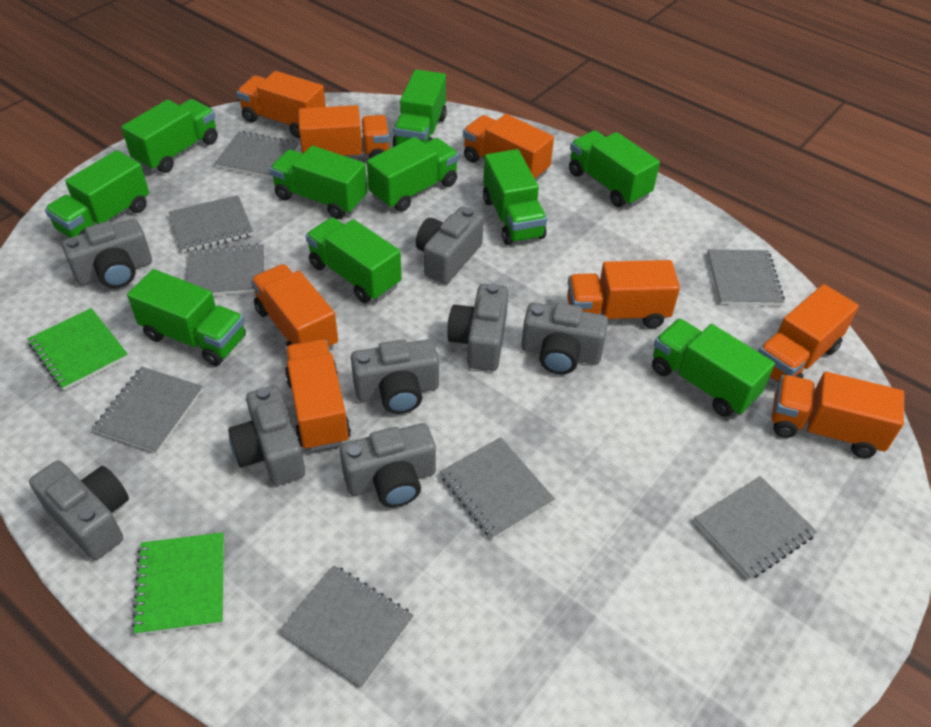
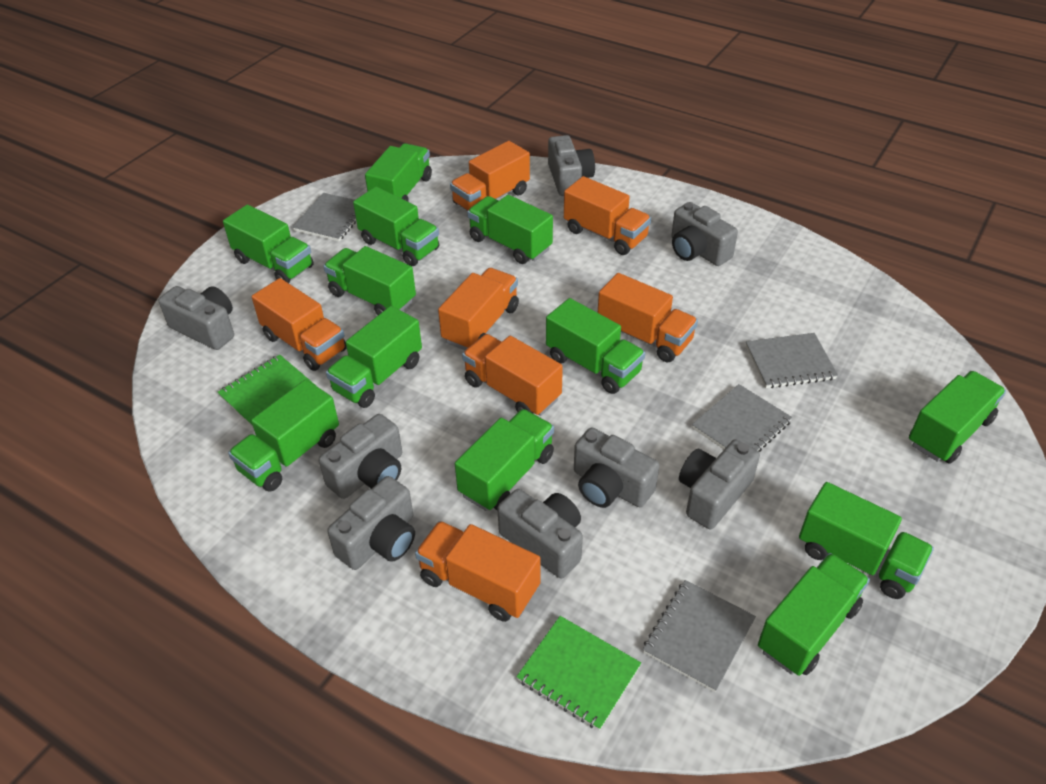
green truck: 10 -> 12
grey notebook: 8 -> 4
orange truck: 8 -> 7

